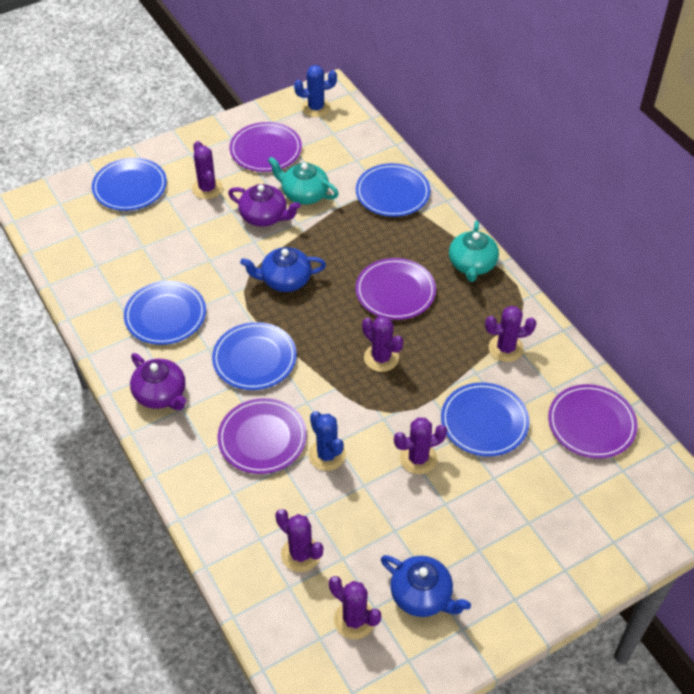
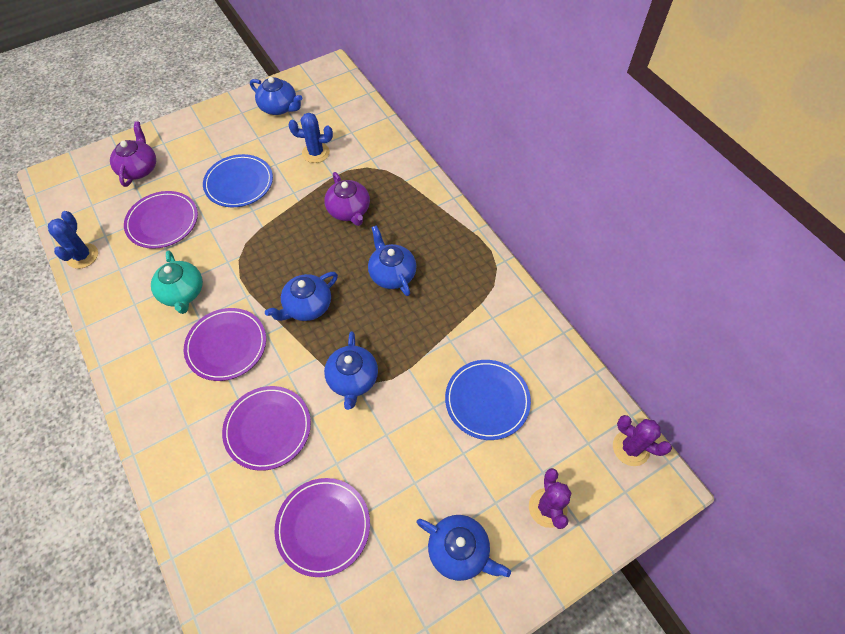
blue plate: 5 -> 2
blue teapot: 2 -> 5
purple cactus: 6 -> 2
turquoise teapot: 2 -> 1

